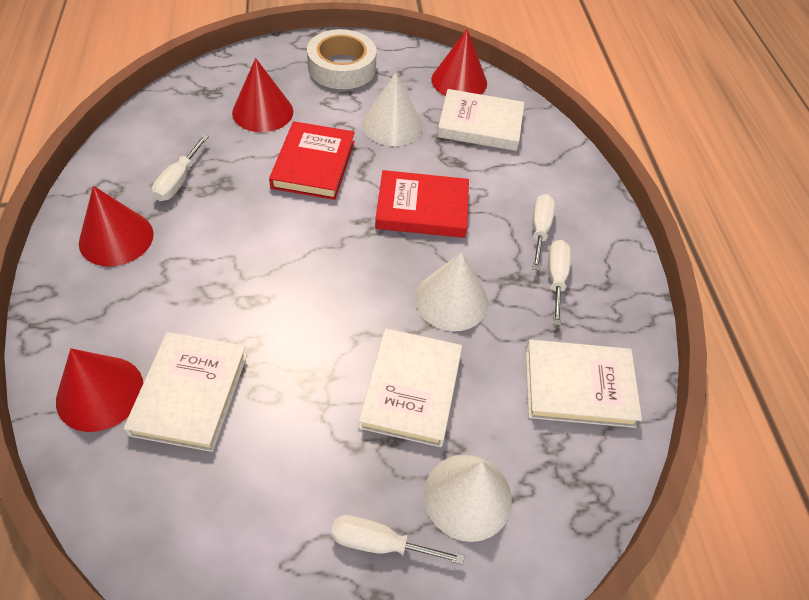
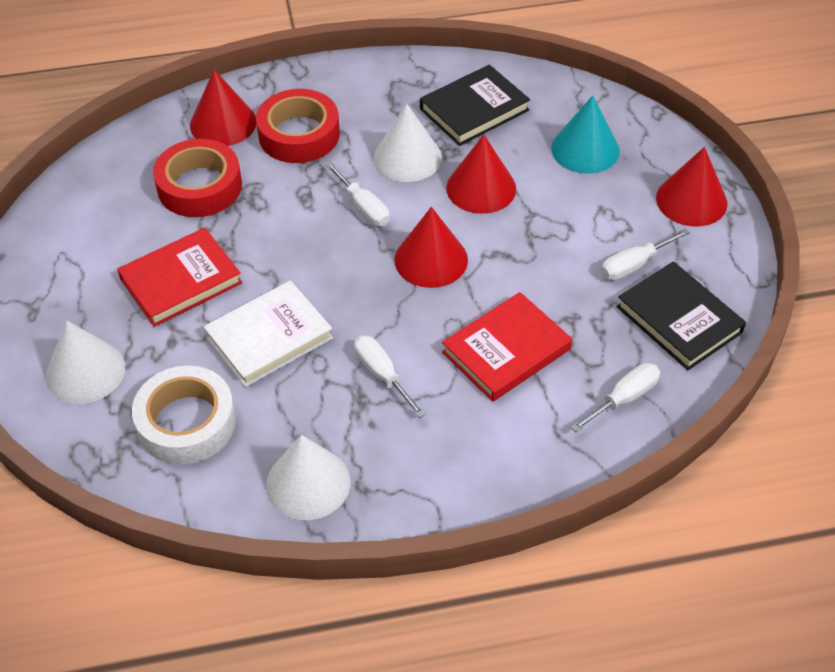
black book: 0 -> 2
red tape: 0 -> 2
turquoise cone: 0 -> 1
white book: 4 -> 1

